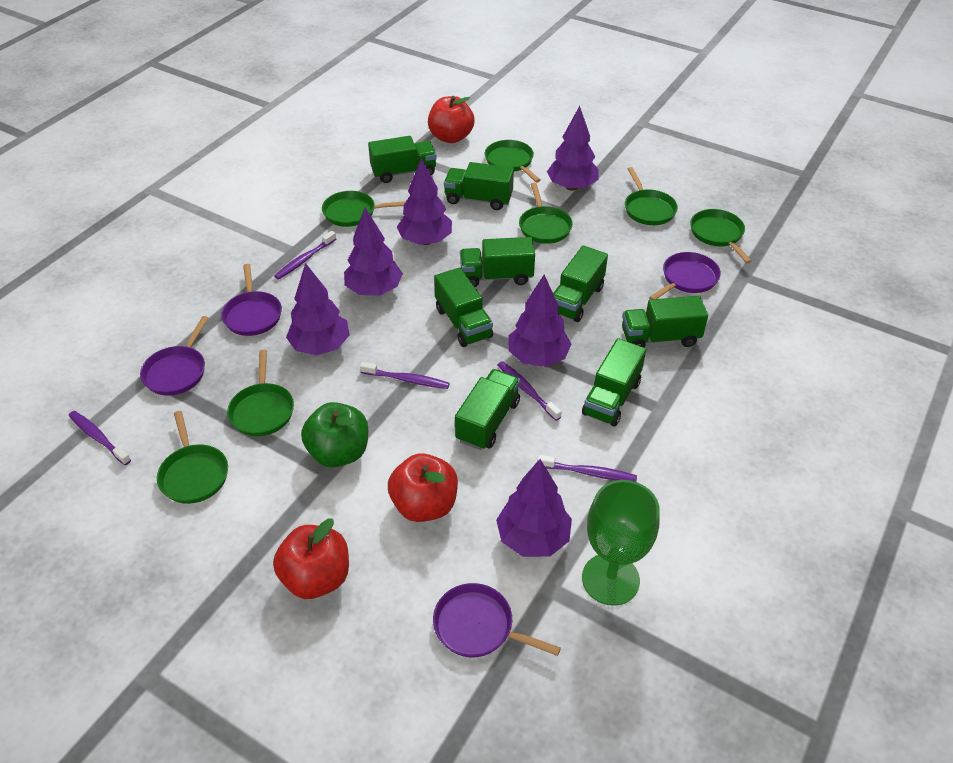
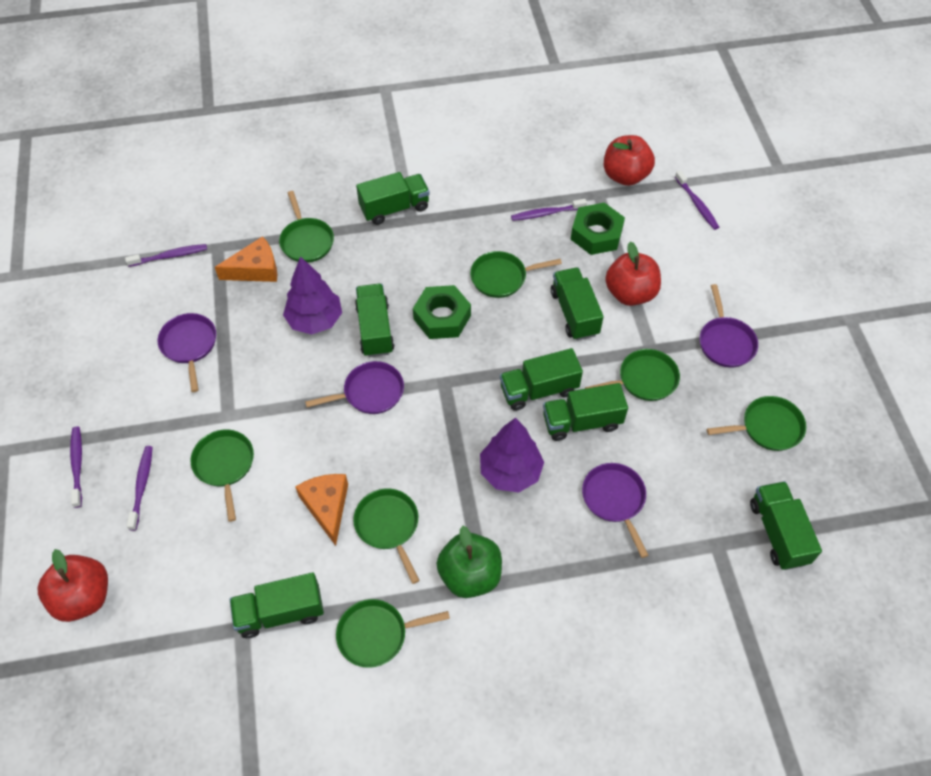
green goblet: 1 -> 0
green nut: 0 -> 2
green truck: 8 -> 7
orange cheese: 0 -> 2
purple tree: 6 -> 2

